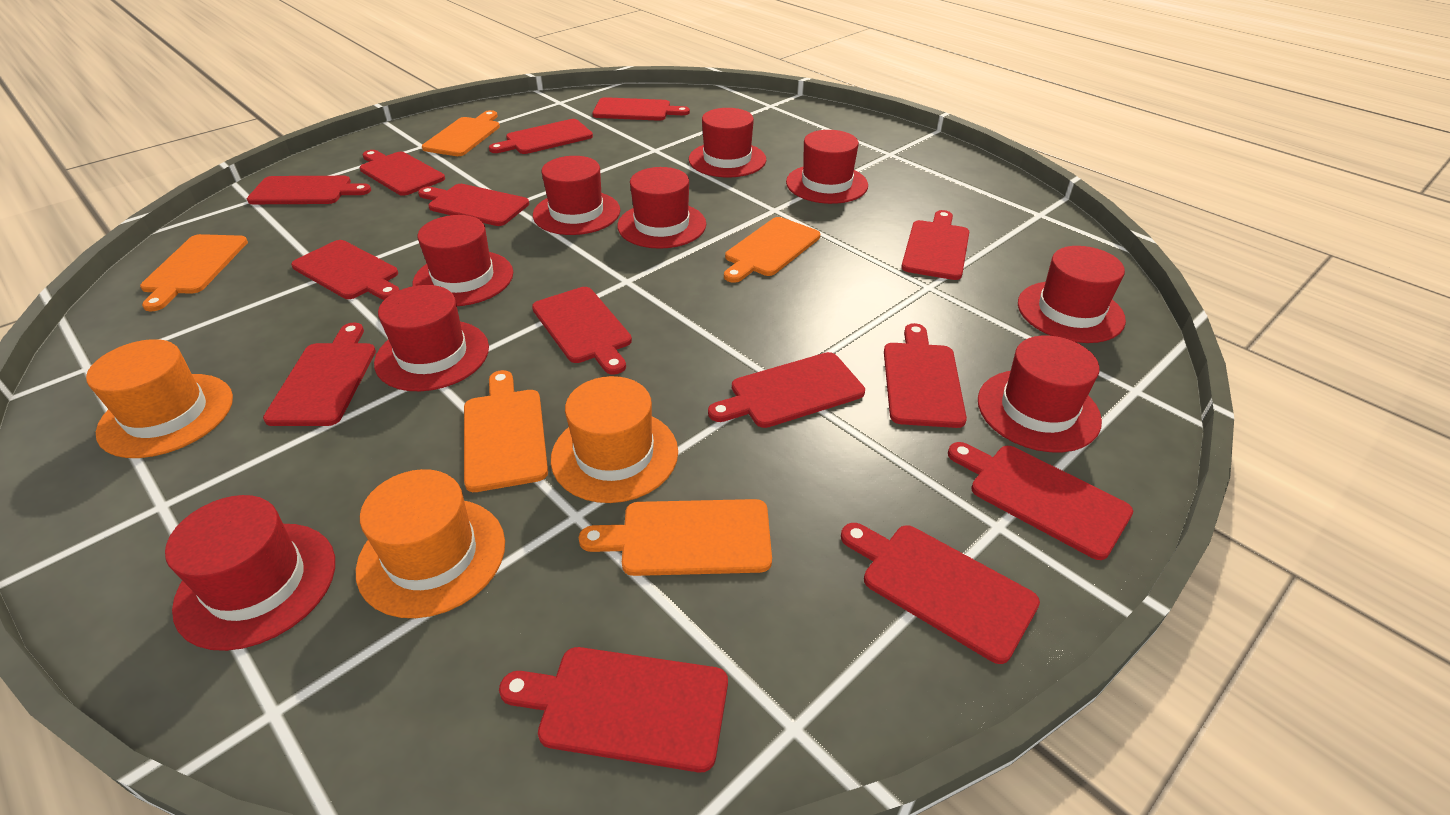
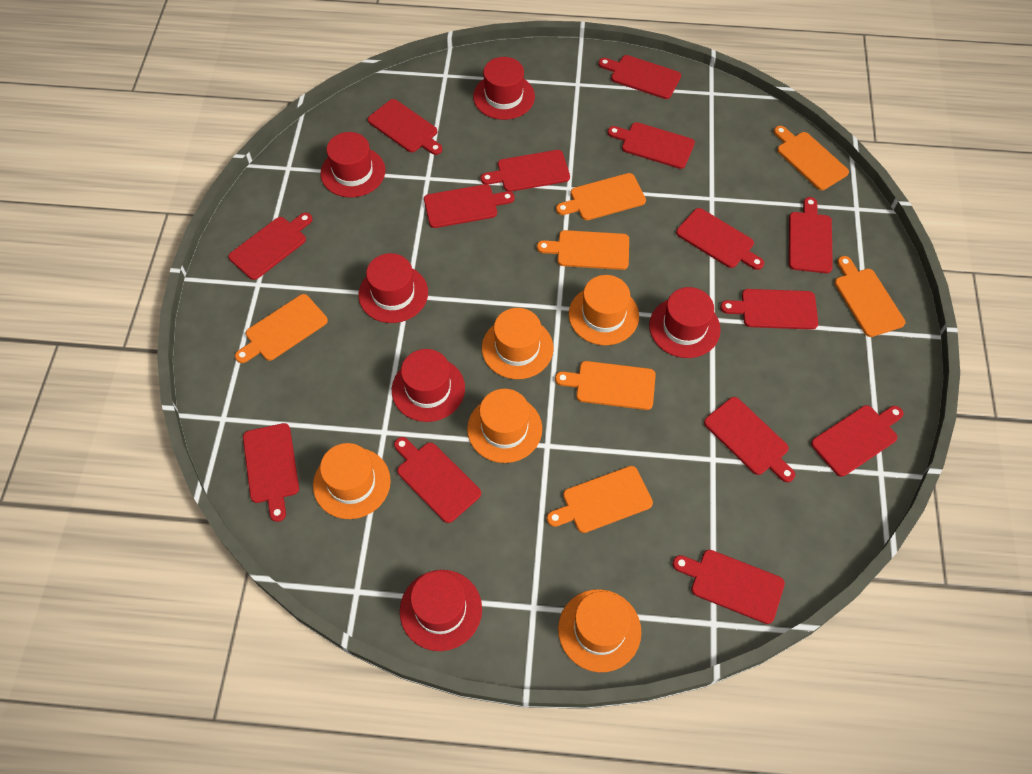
orange cutting board: 5 -> 7
orange hat: 3 -> 5
red hat: 9 -> 6

